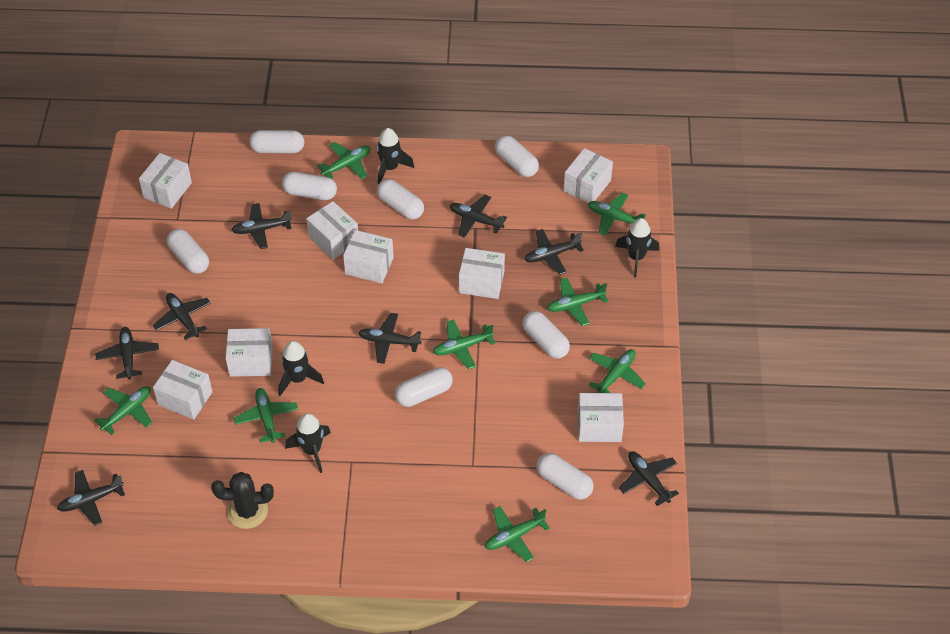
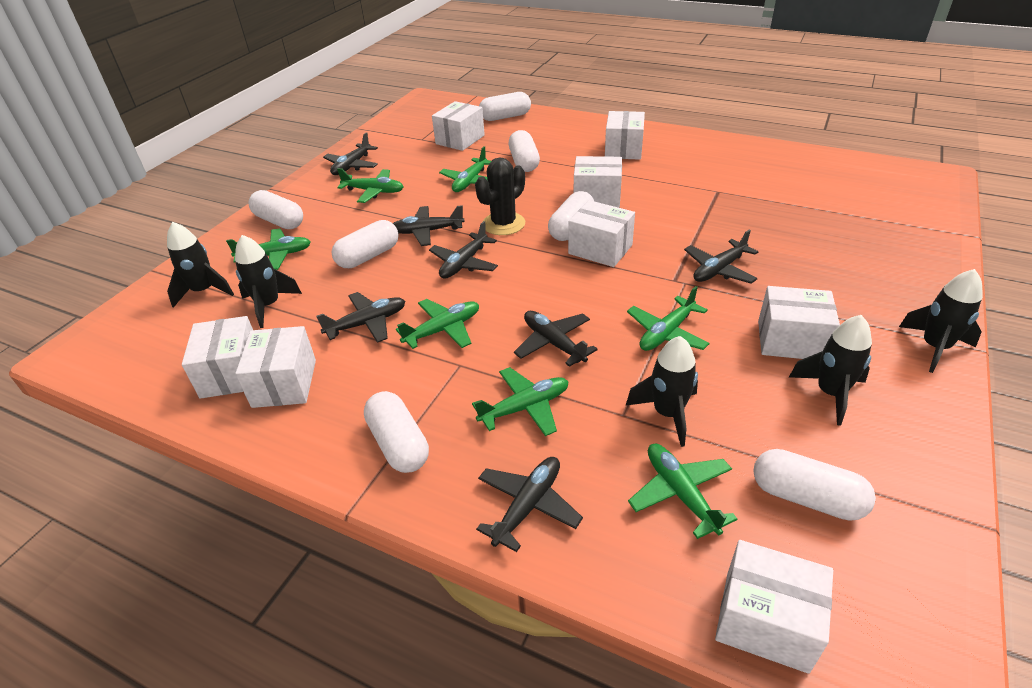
black plane: 8 -> 7
black rocket: 4 -> 5
green plane: 8 -> 7
white capsule: 8 -> 7

